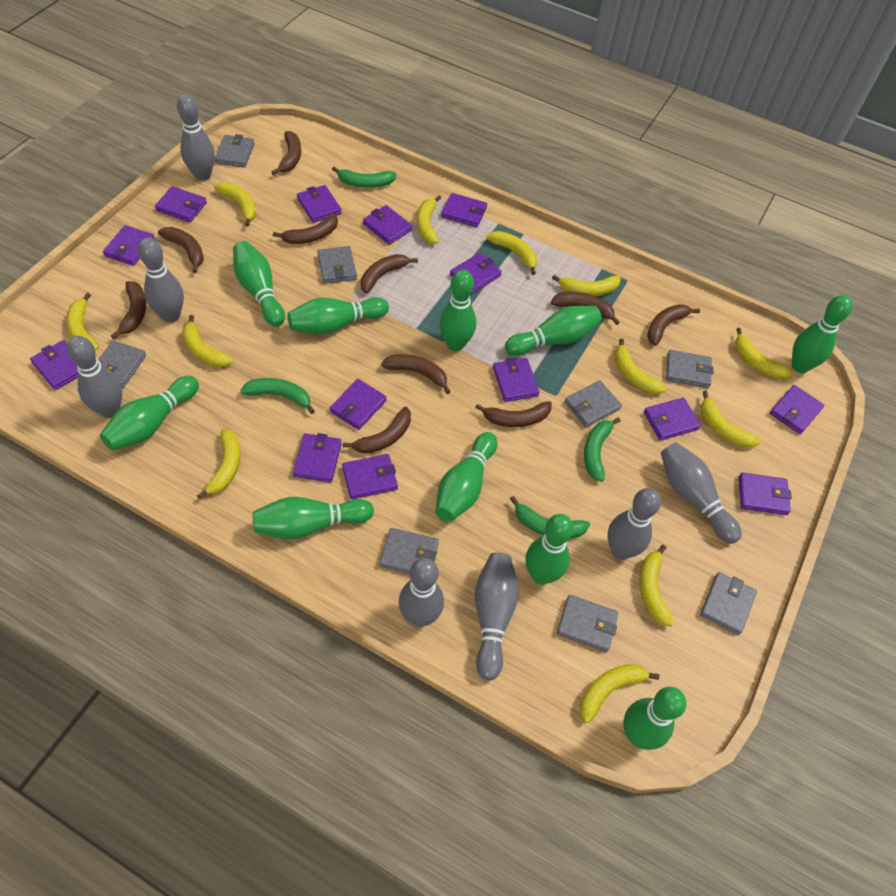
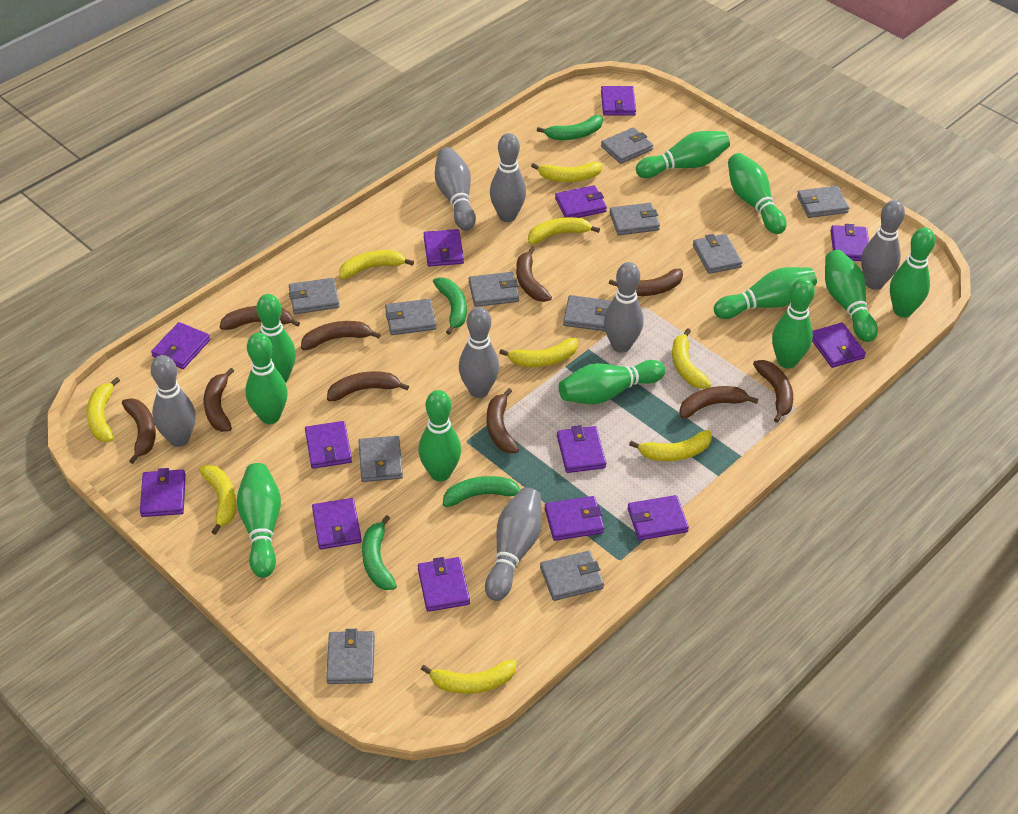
green bowling pin: 10 -> 11
grey wallet: 8 -> 11
purple wallet: 14 -> 13
yellow banana: 12 -> 9

